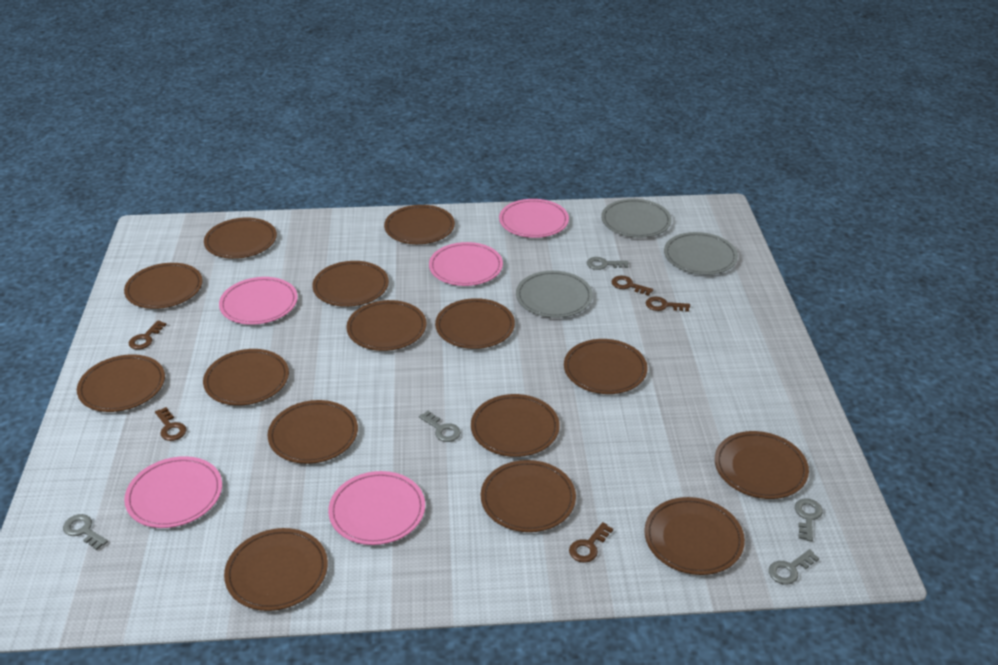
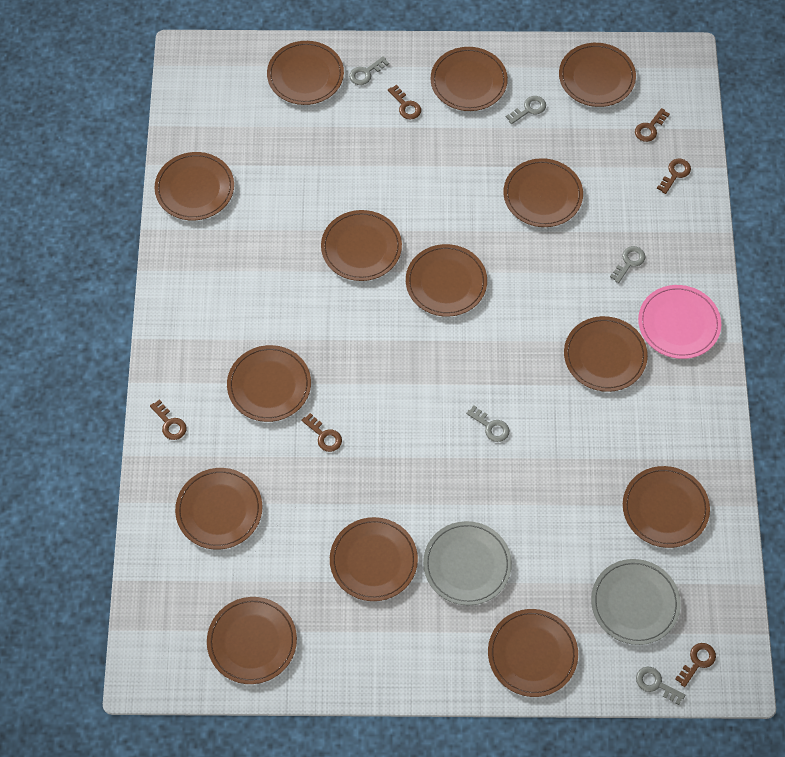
brown key: 5 -> 6
brown plate: 15 -> 14
grey plate: 3 -> 2
pink plate: 5 -> 1

